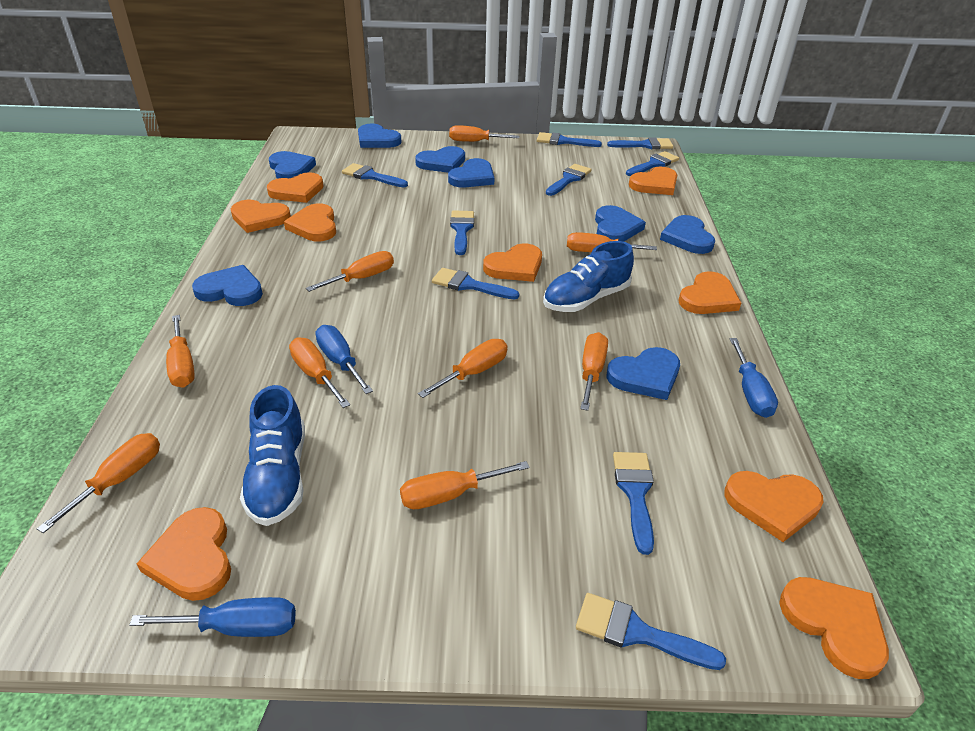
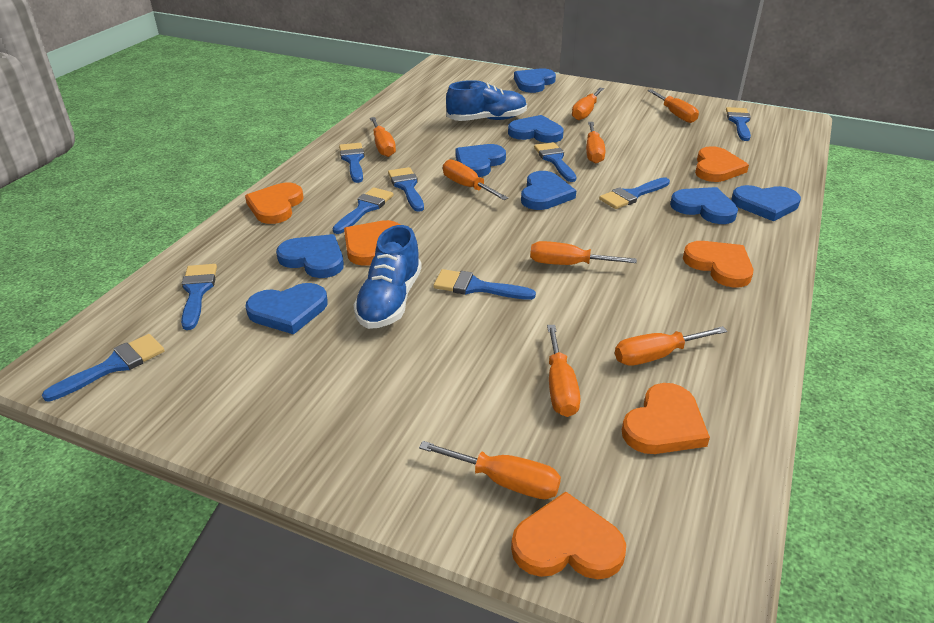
blue screwdriver: 3 -> 0
orange heart: 9 -> 6

